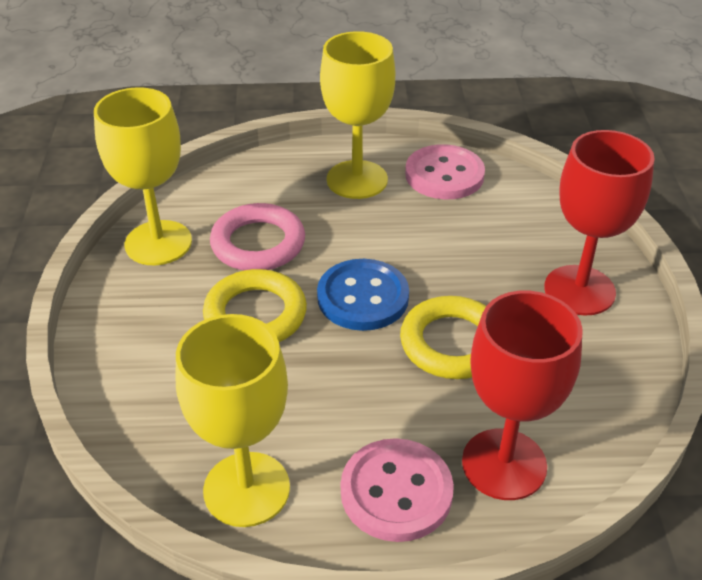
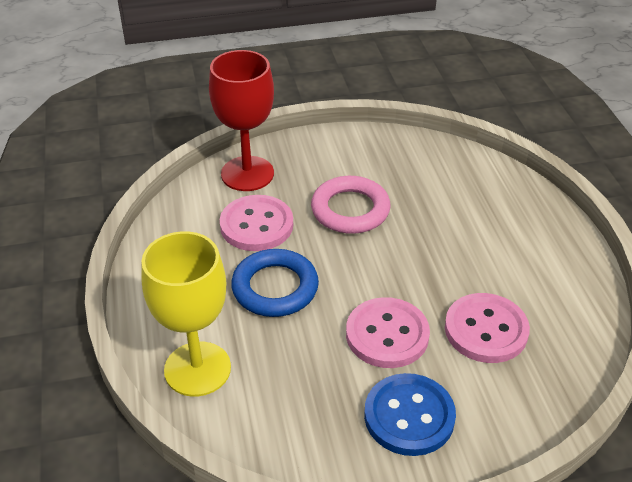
blue ring: 0 -> 1
pink button: 2 -> 3
red goblet: 2 -> 1
yellow goblet: 3 -> 1
yellow ring: 2 -> 0

